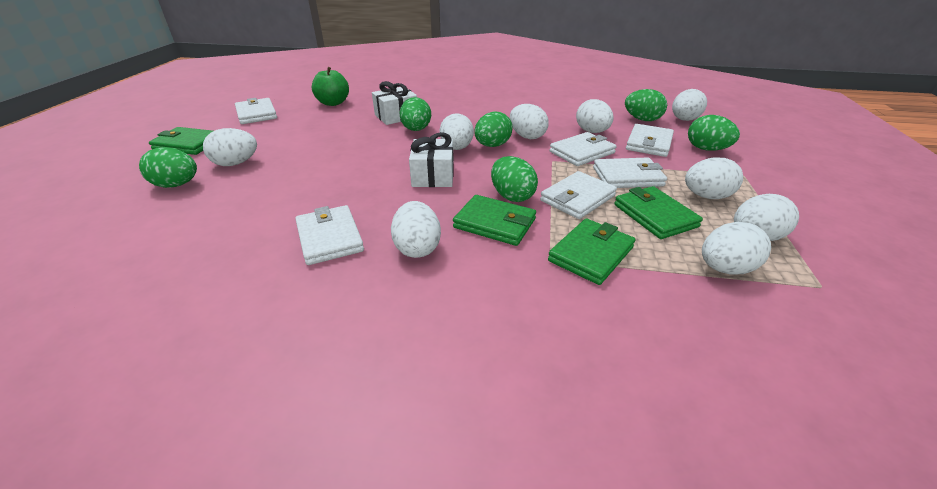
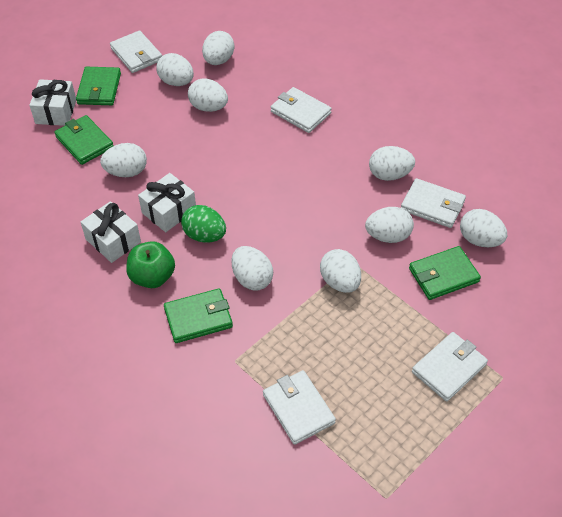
green egg: 6 -> 1
white gift: 2 -> 3
white wallet: 6 -> 5

